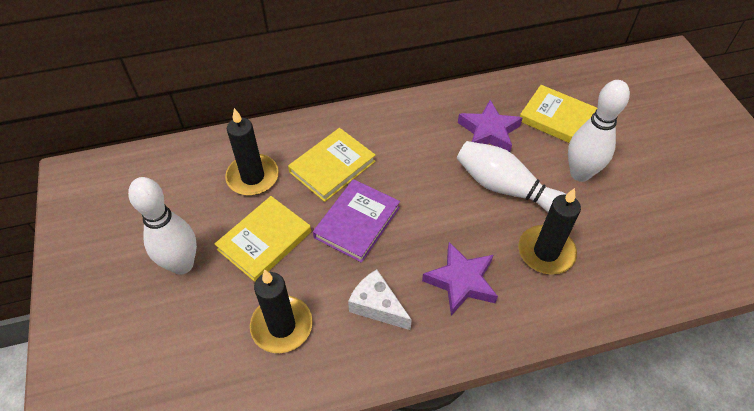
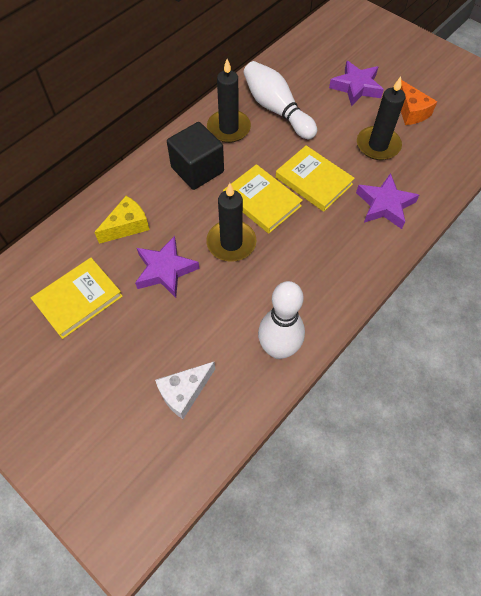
black cube: 0 -> 1
orange cheese: 0 -> 1
purple book: 1 -> 0
purple star: 2 -> 3
white bowling pin: 3 -> 2
yellow cheese: 0 -> 1

